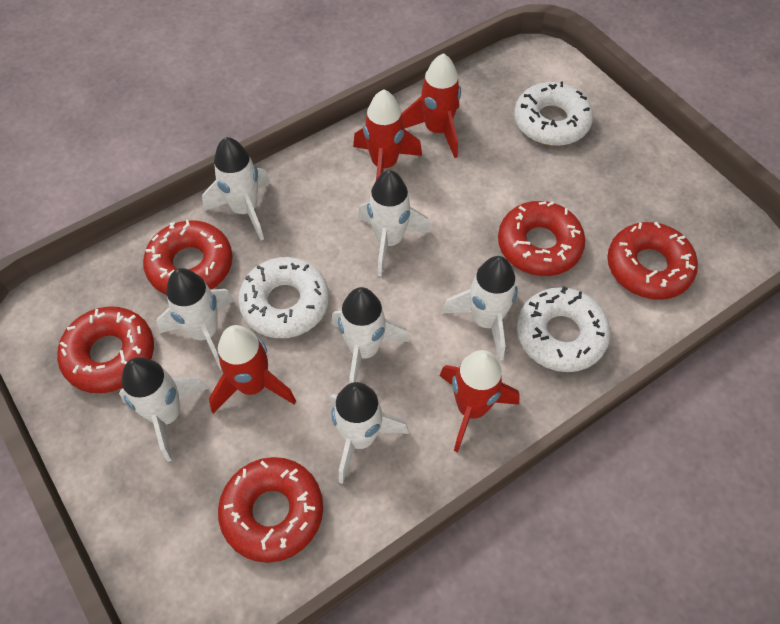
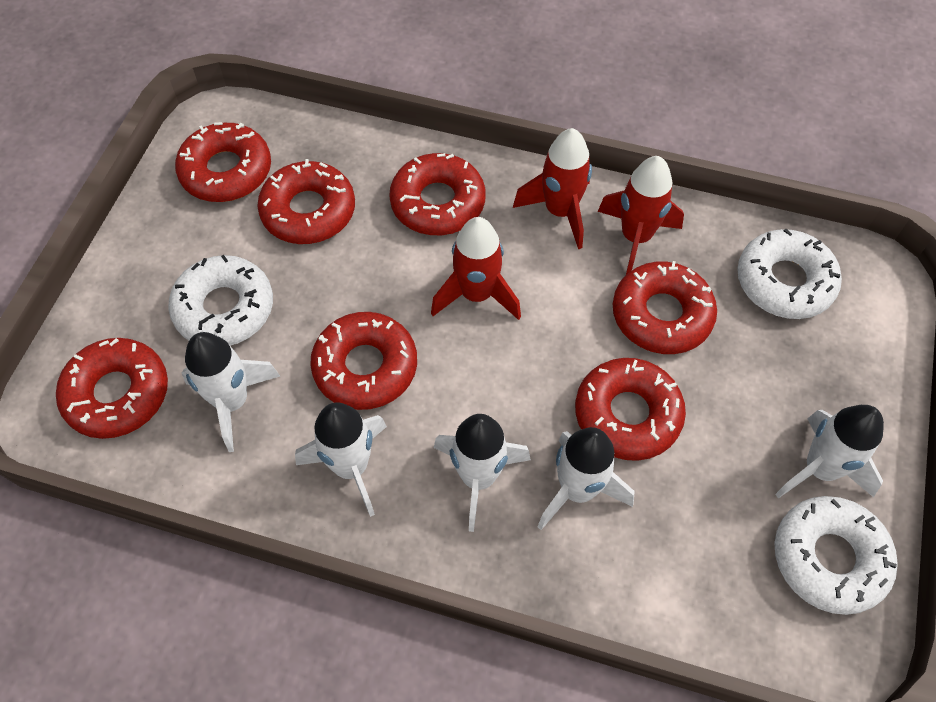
red donut: 5 -> 7
red rocket: 4 -> 3
white rocket: 7 -> 5

